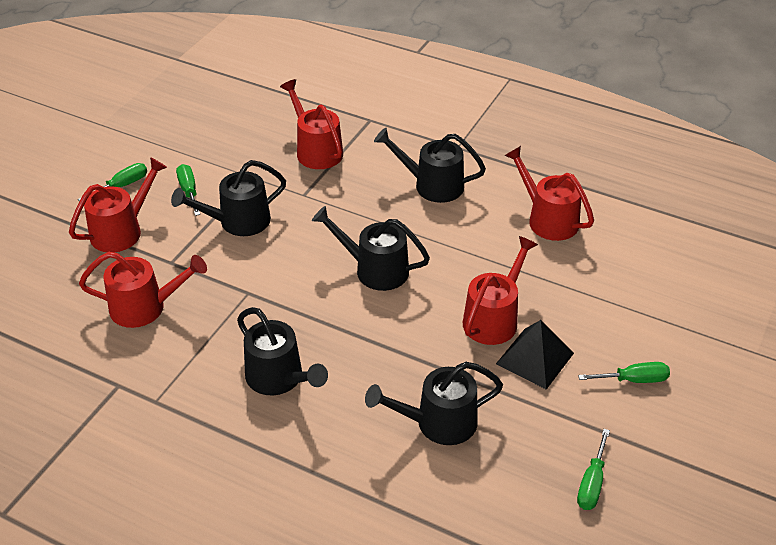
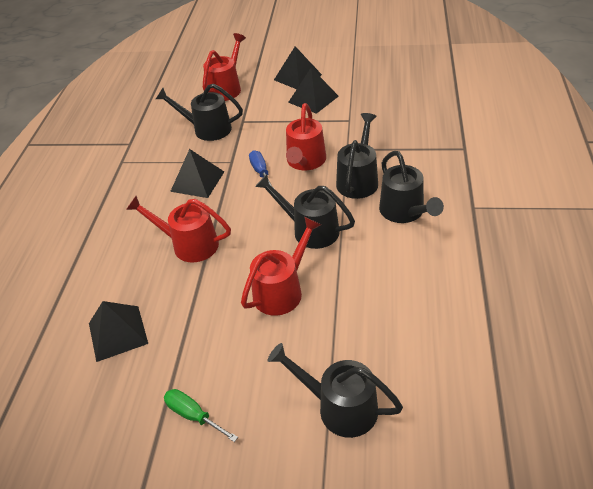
black pyramid: 1 -> 4
blue screwdriver: 0 -> 1
green screwdriver: 4 -> 1
red watering can: 5 -> 4

